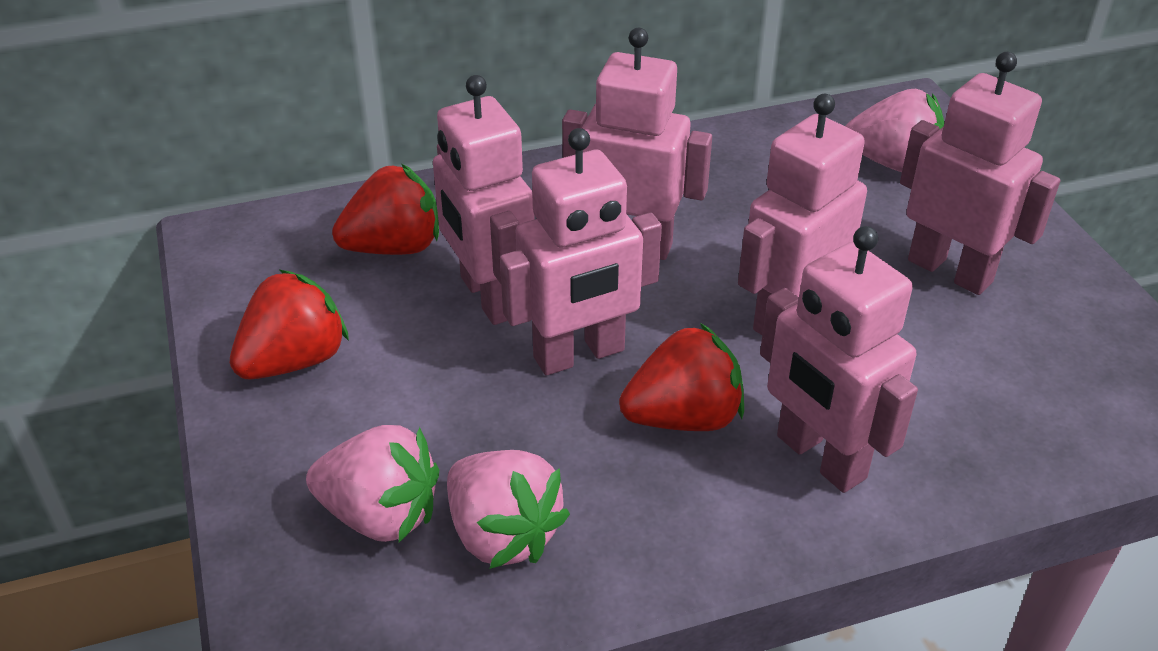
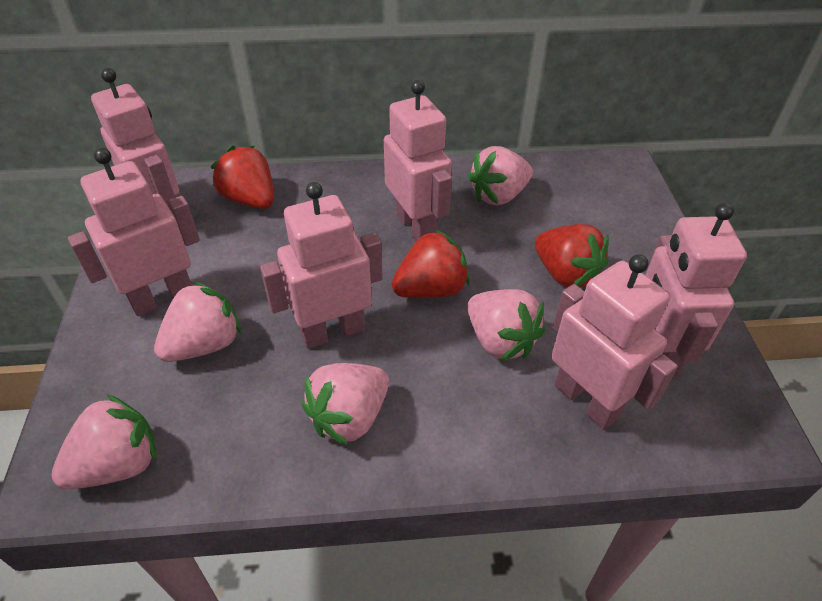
pink strawberry: 3 -> 5

